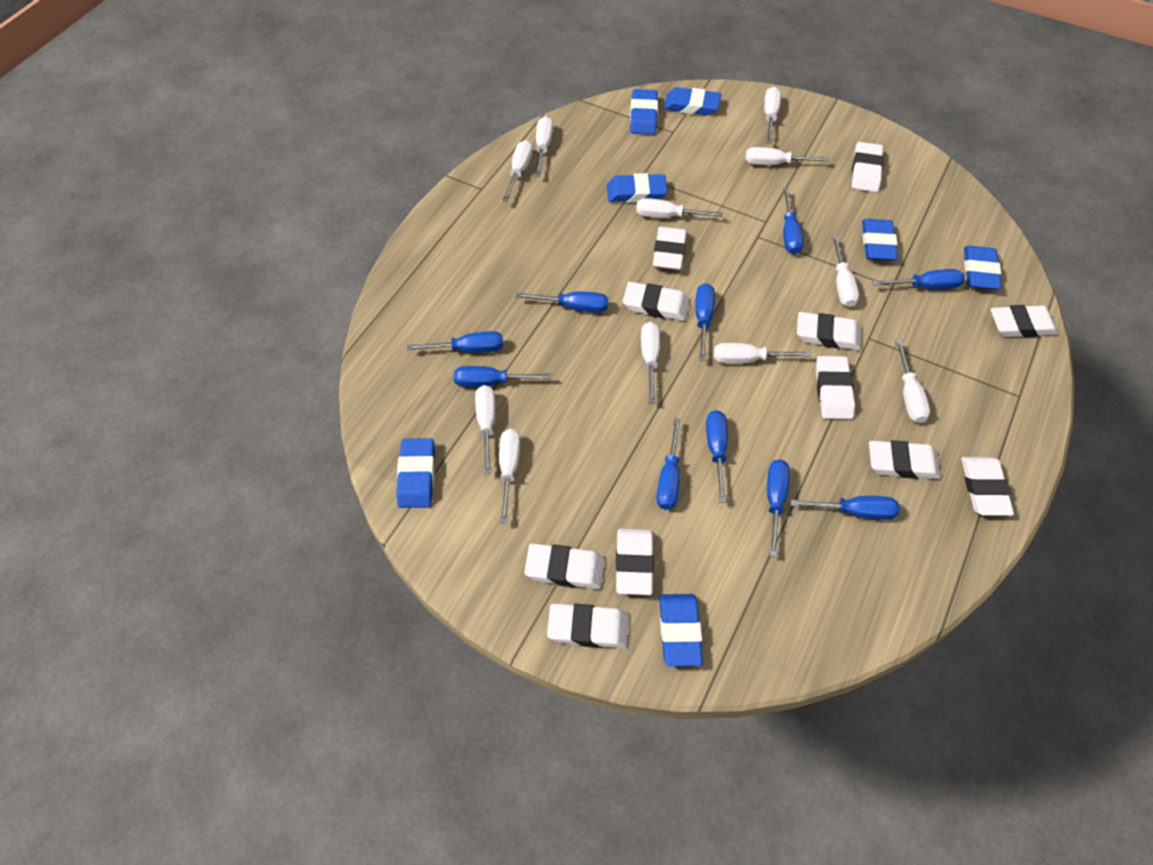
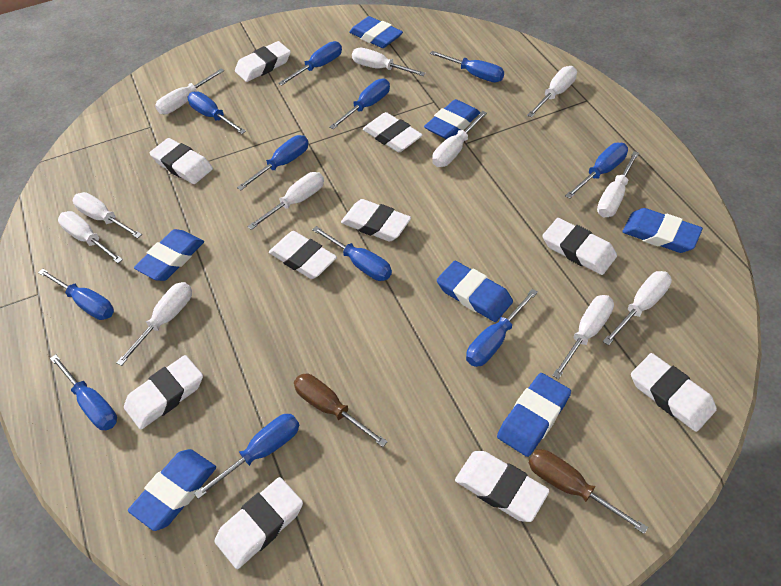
blue screwdriver: 10 -> 11
brown screwdriver: 0 -> 2
white eraser: 11 -> 10

